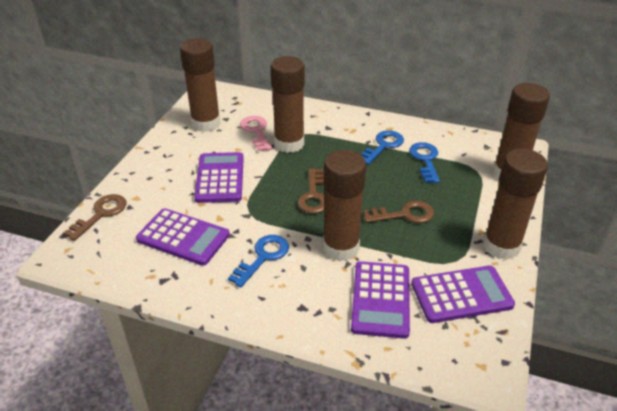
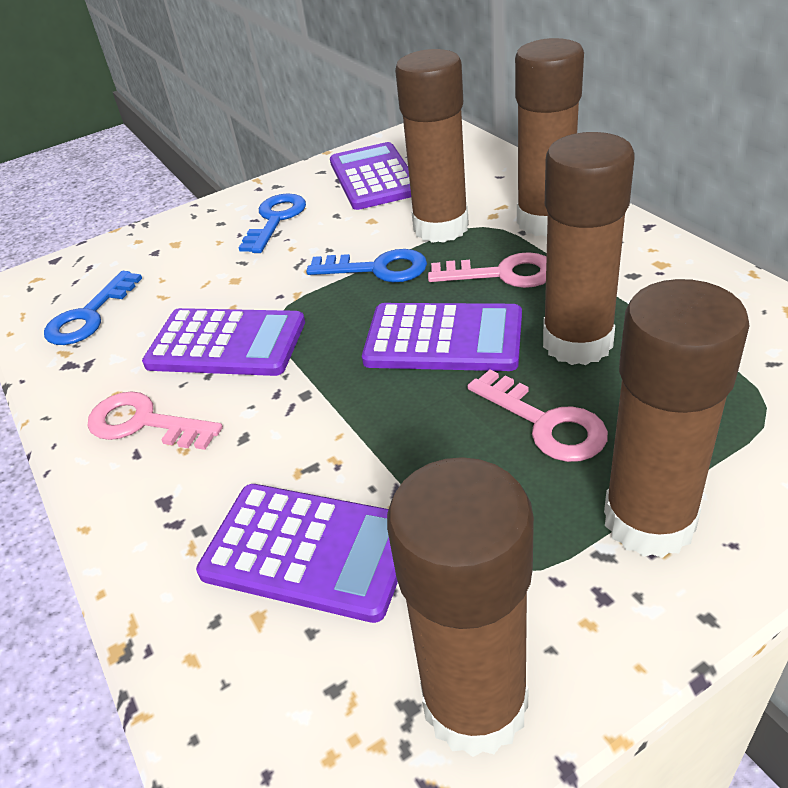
brown key: 3 -> 0
pink key: 1 -> 3

